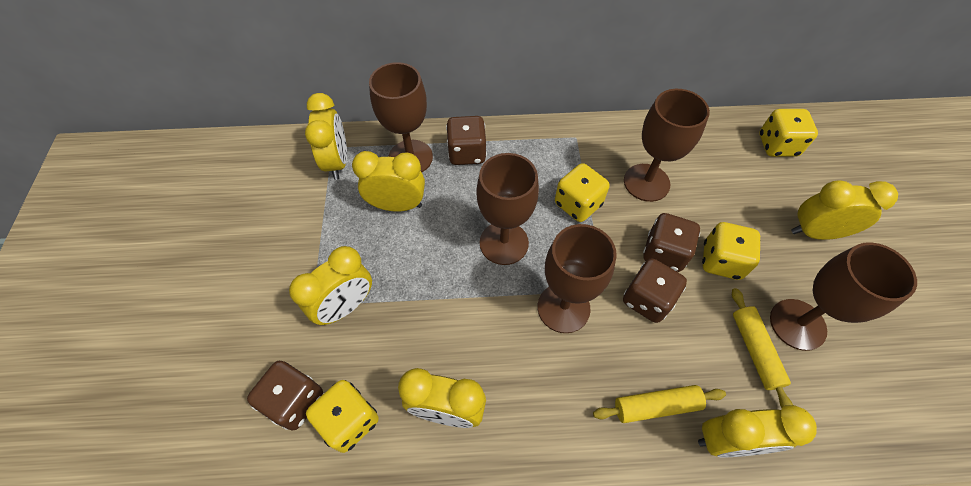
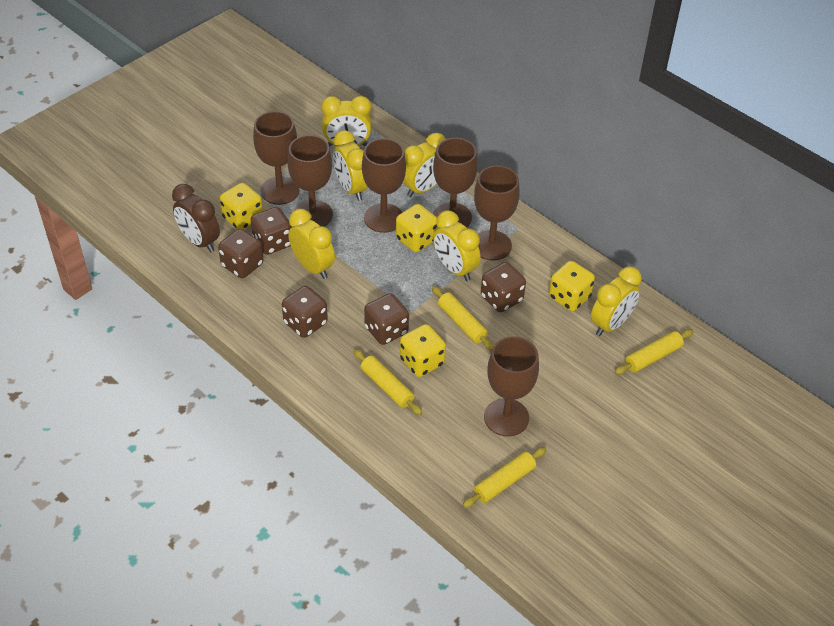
brown clock: 0 -> 1
brown dice: 4 -> 5
brown goblet: 5 -> 6
yellow rolling pin: 2 -> 4

